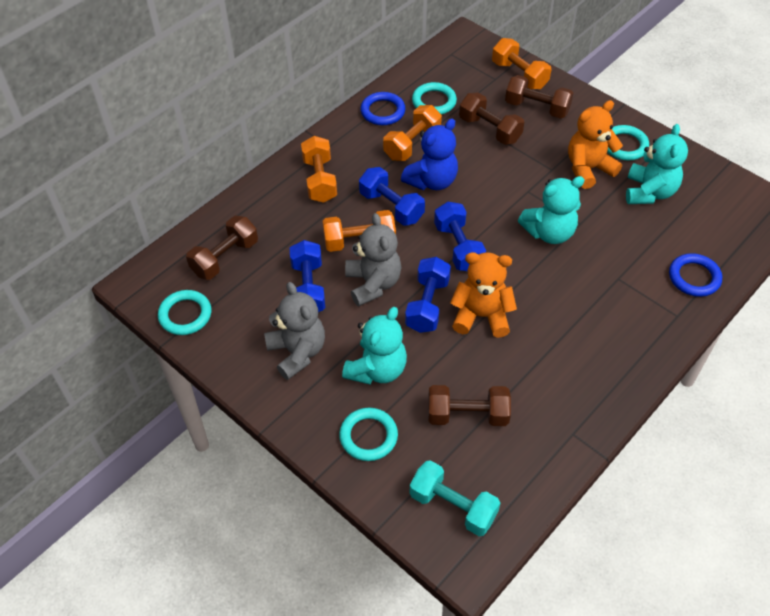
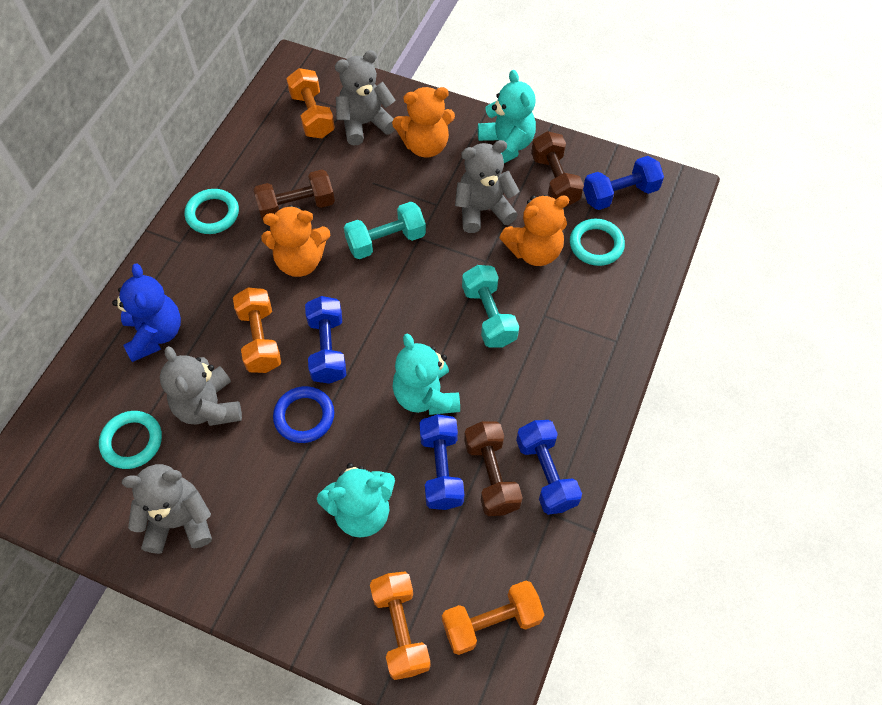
blue ring: 2 -> 1
brown dumbbell: 4 -> 3
grey teddy bear: 2 -> 4
orange teddy bear: 2 -> 3
turquoise dumbbell: 1 -> 2
turquoise ring: 4 -> 3

